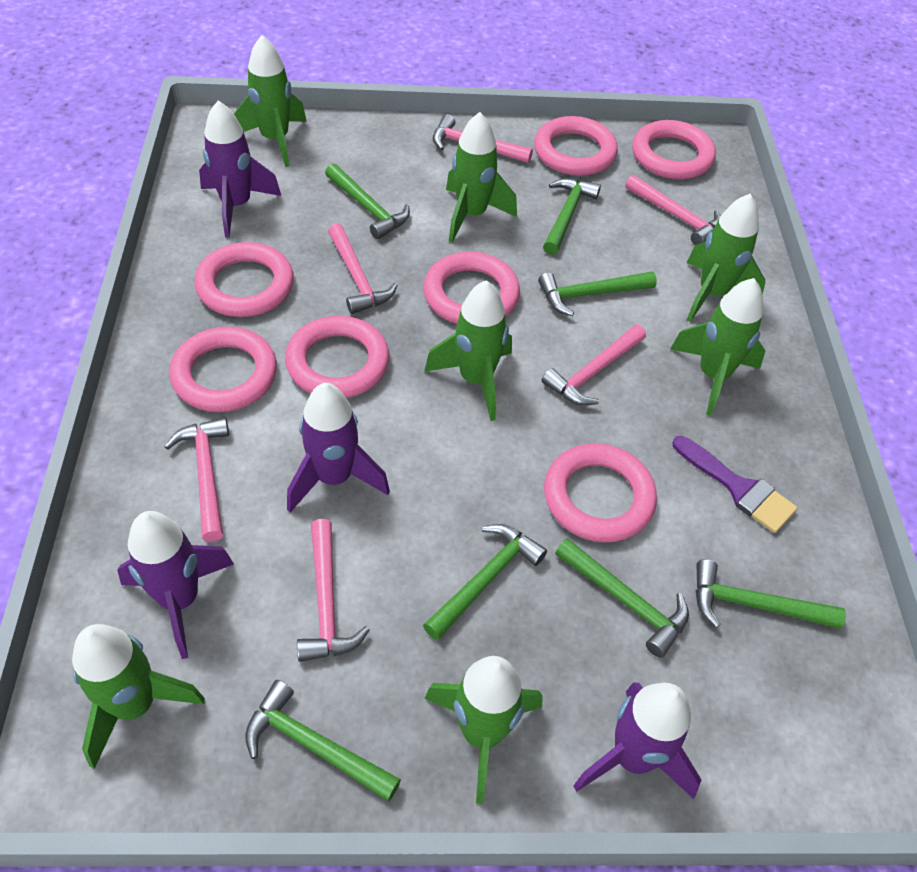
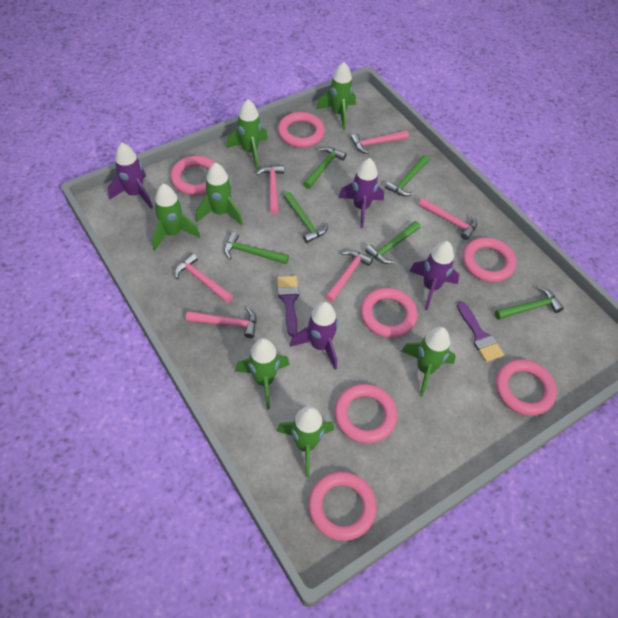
green hammer: 7 -> 6
purple brush: 1 -> 2

